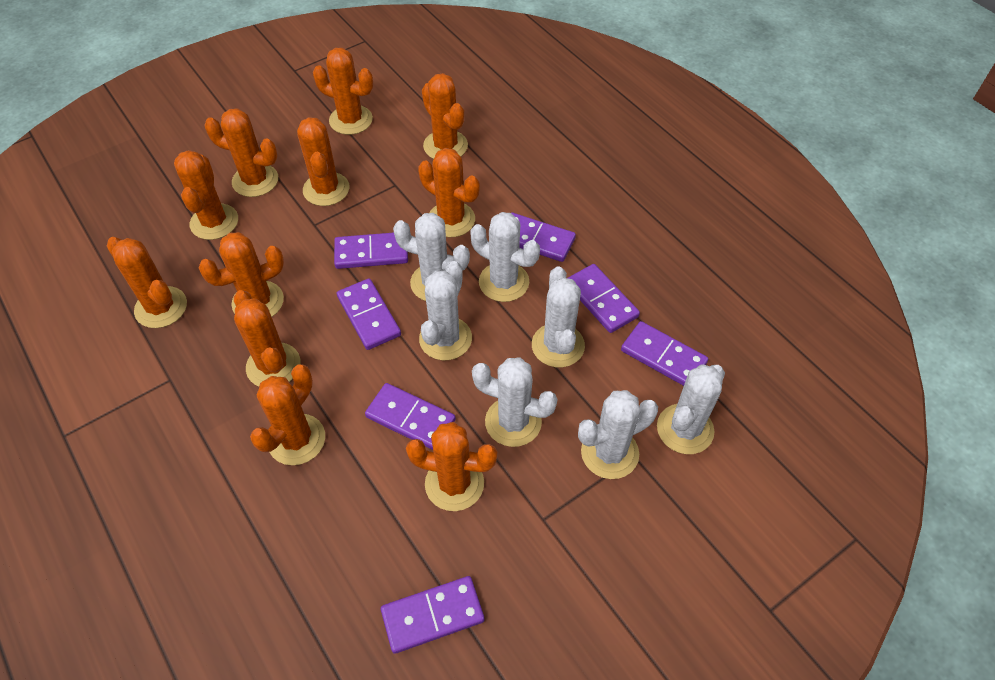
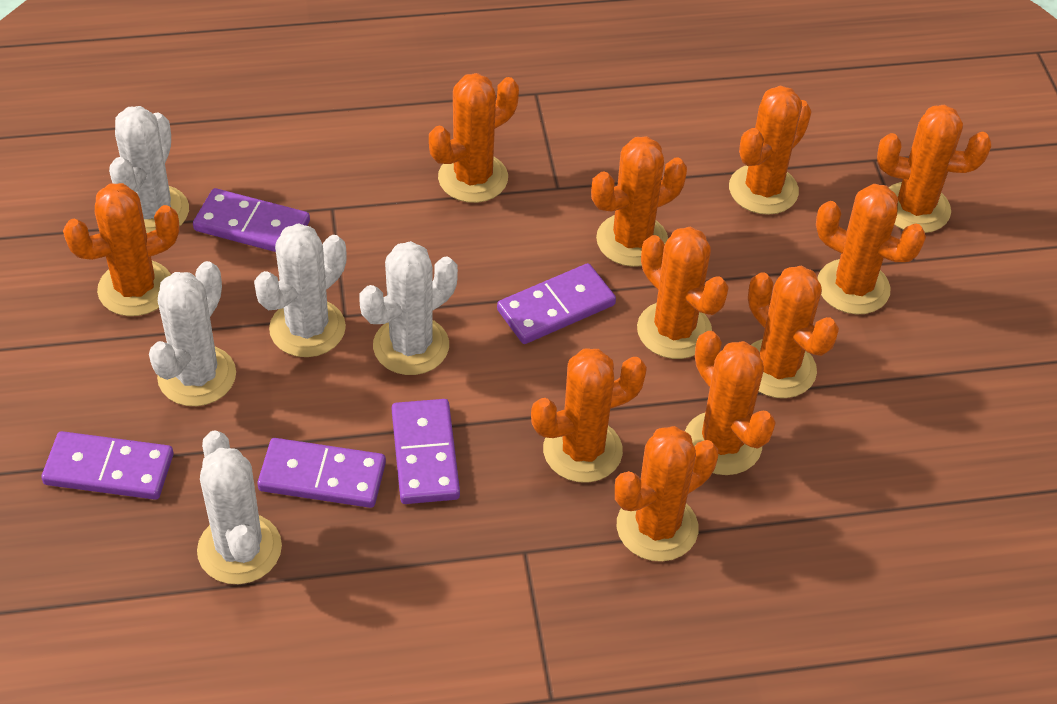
purple domino: 7 -> 5
white cactus: 7 -> 5

